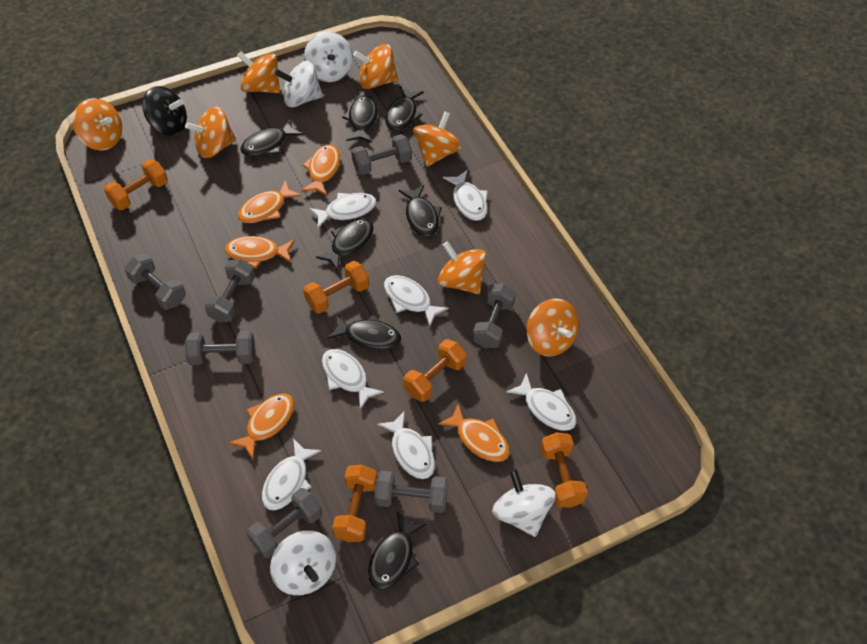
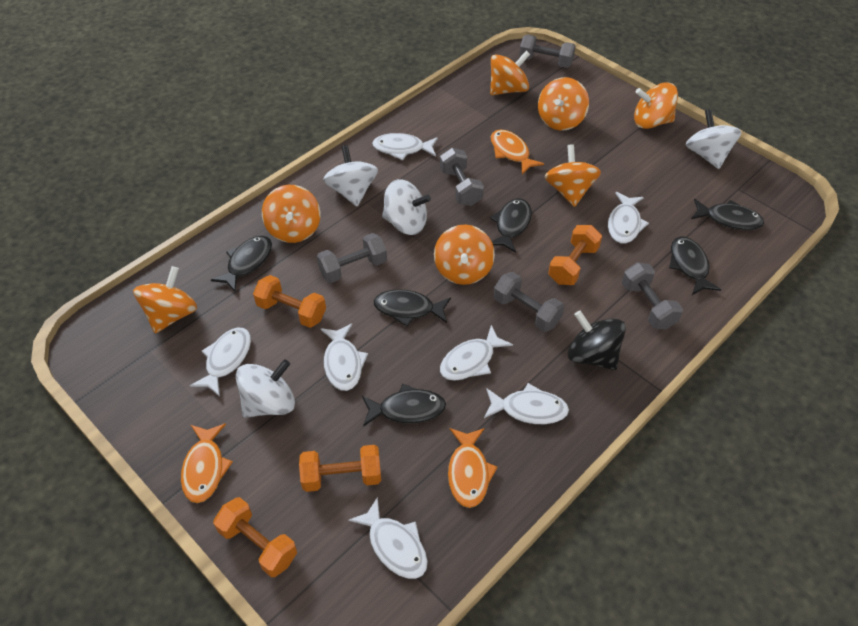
black fish: 7 -> 6
grey dumbbell: 7 -> 5
orange dumbbell: 5 -> 4
orange fish: 5 -> 3

